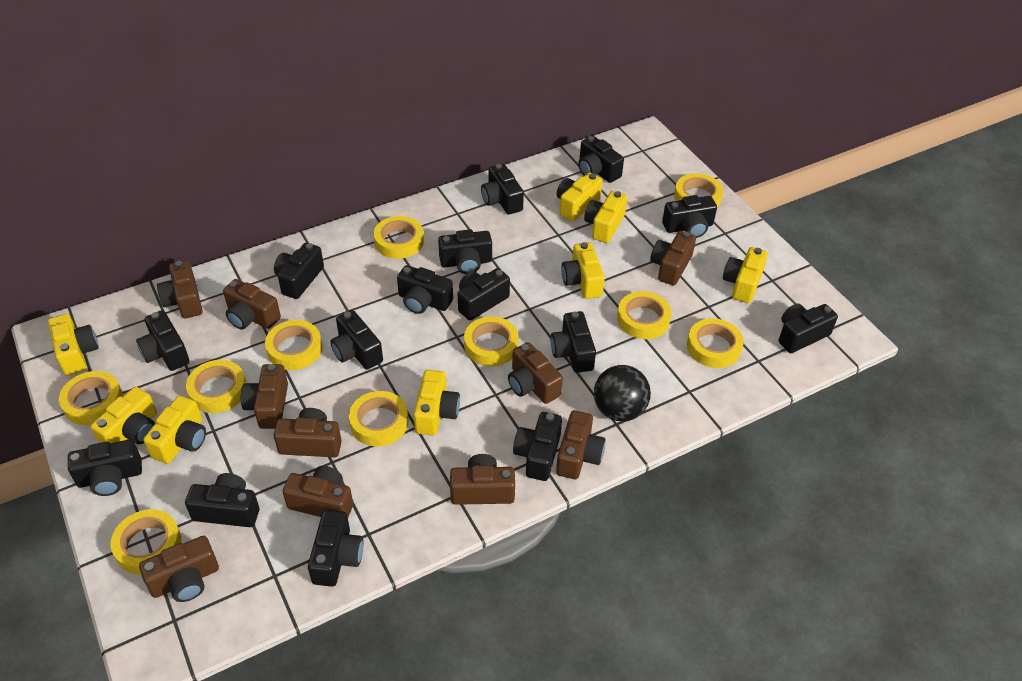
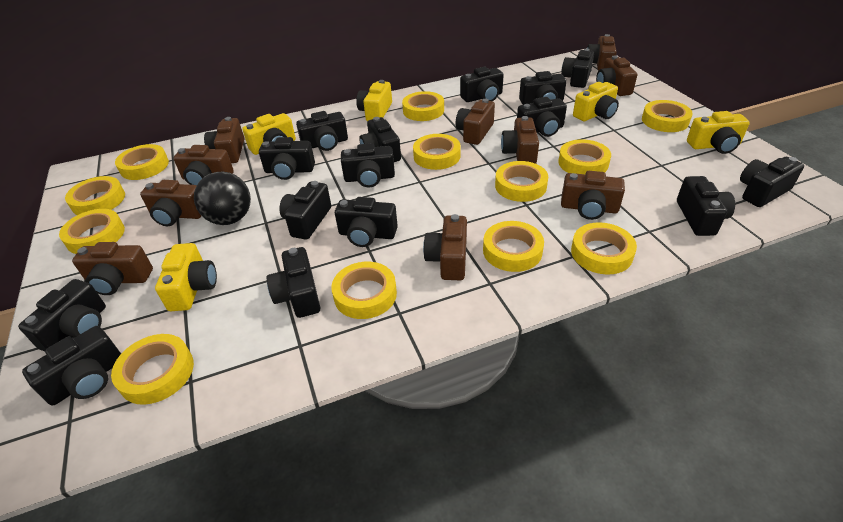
yellow camera: 8 -> 5
yellow tape: 10 -> 12

